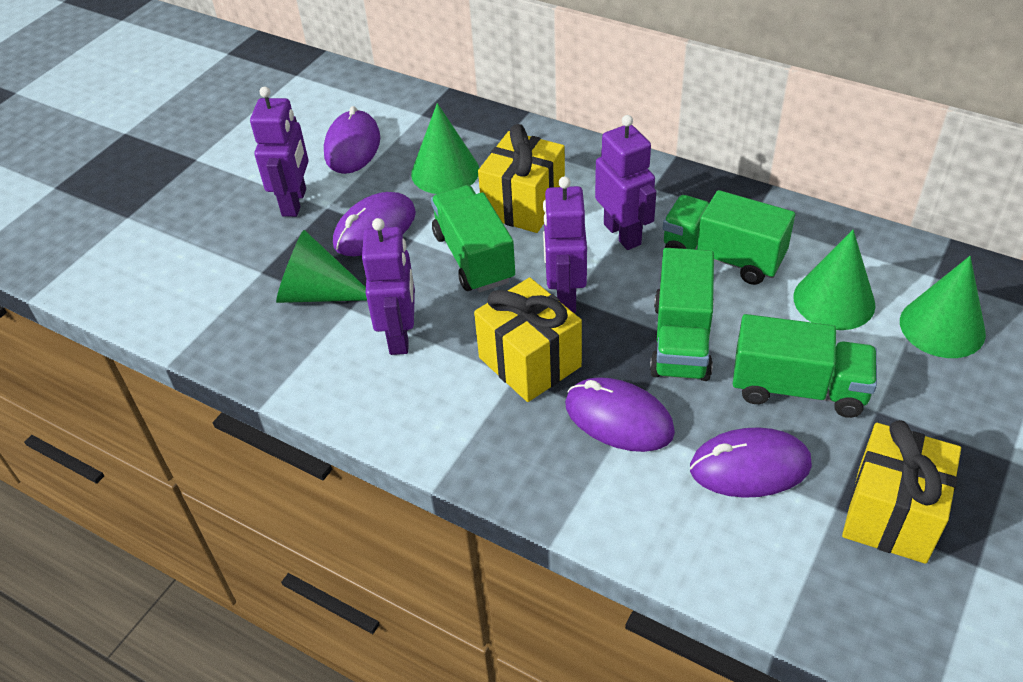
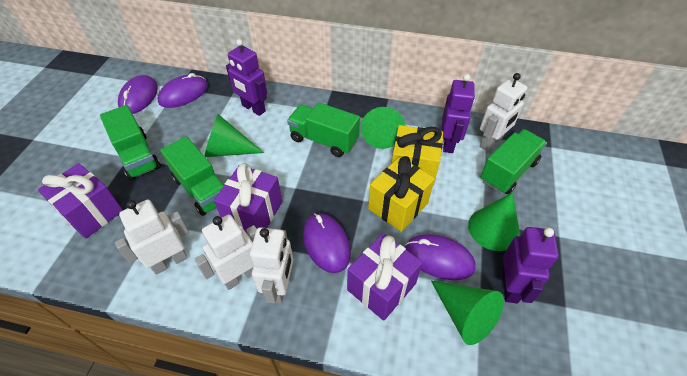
purple gift: 0 -> 3
purple robot: 4 -> 3
white robot: 0 -> 4
yellow gift: 3 -> 2

